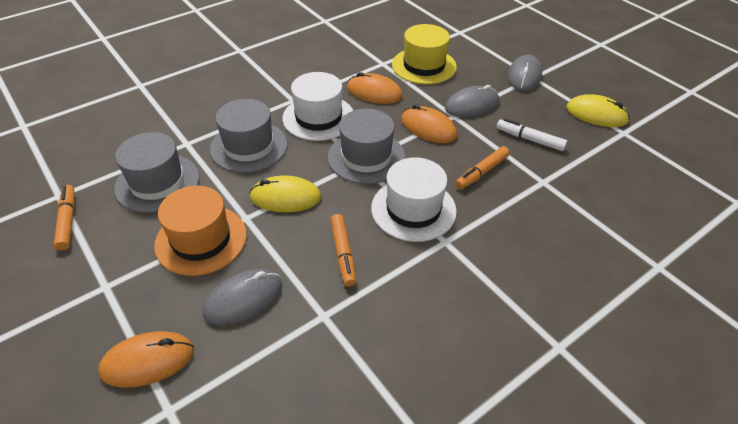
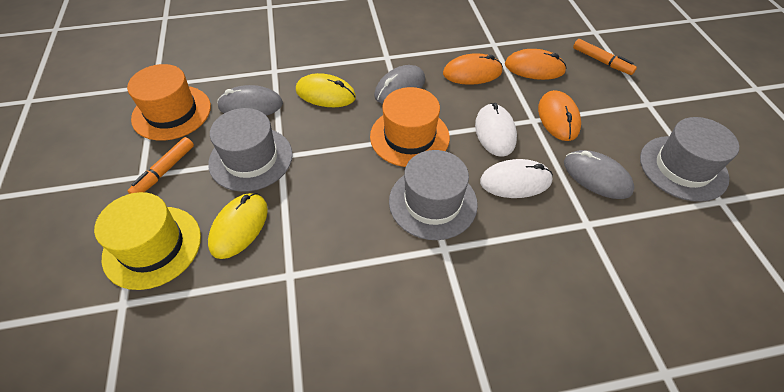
orange hat: 1 -> 2
orange marker: 3 -> 2
white hat: 2 -> 0
white marker: 1 -> 0
white mouse: 0 -> 2

